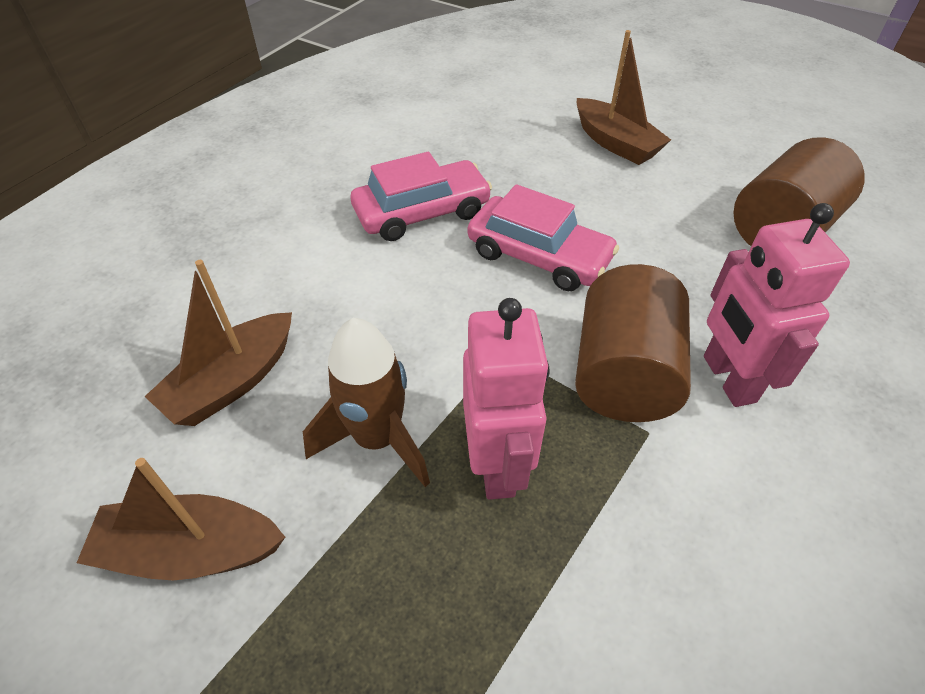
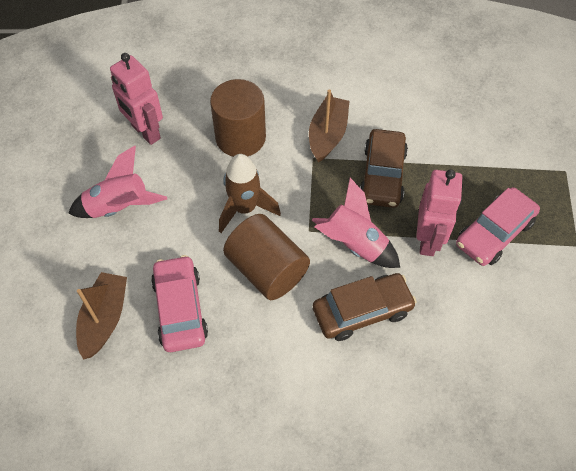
brown boat: 3 -> 2
brown car: 0 -> 2
pink rocket: 0 -> 2

